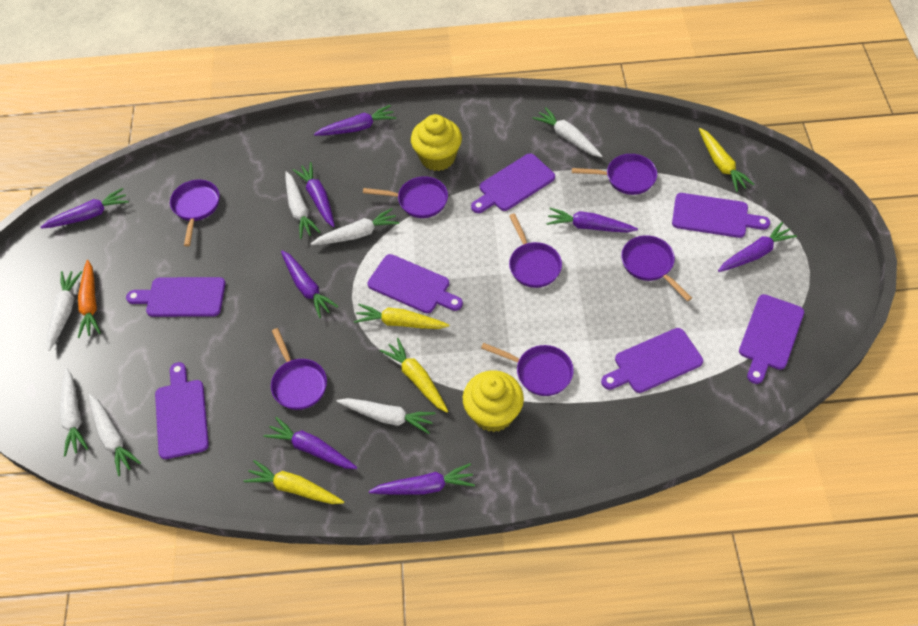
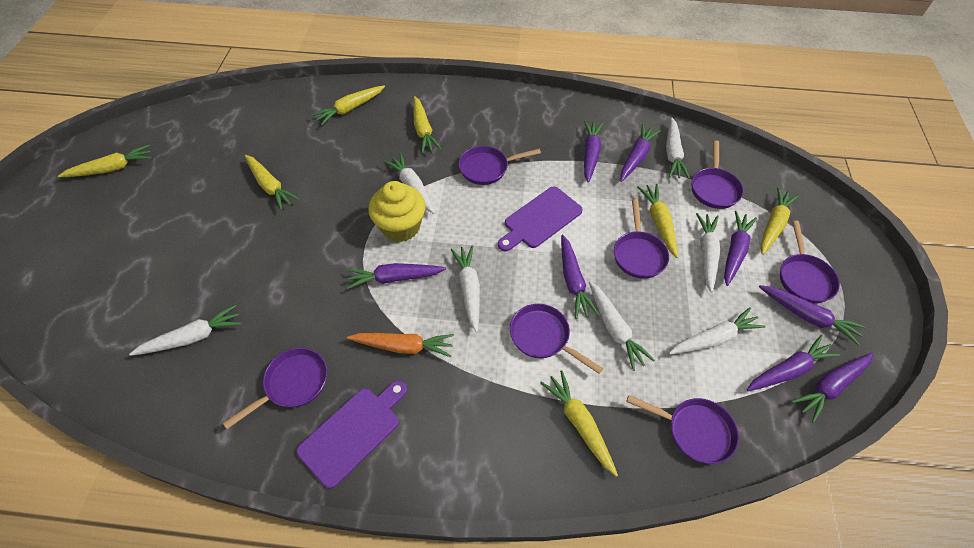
purple cutting board: 7 -> 2
yellow carrot: 4 -> 7
yellow cupcake: 2 -> 1

